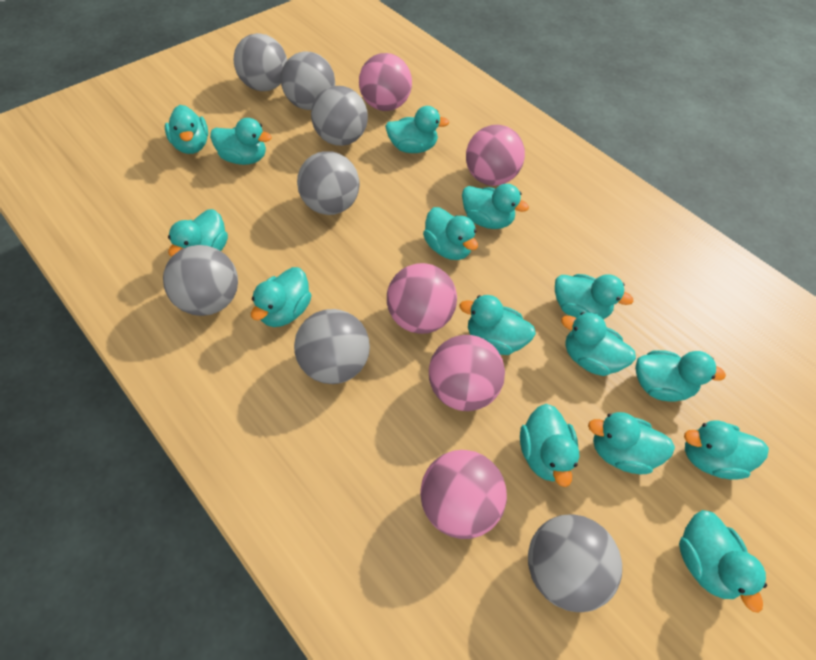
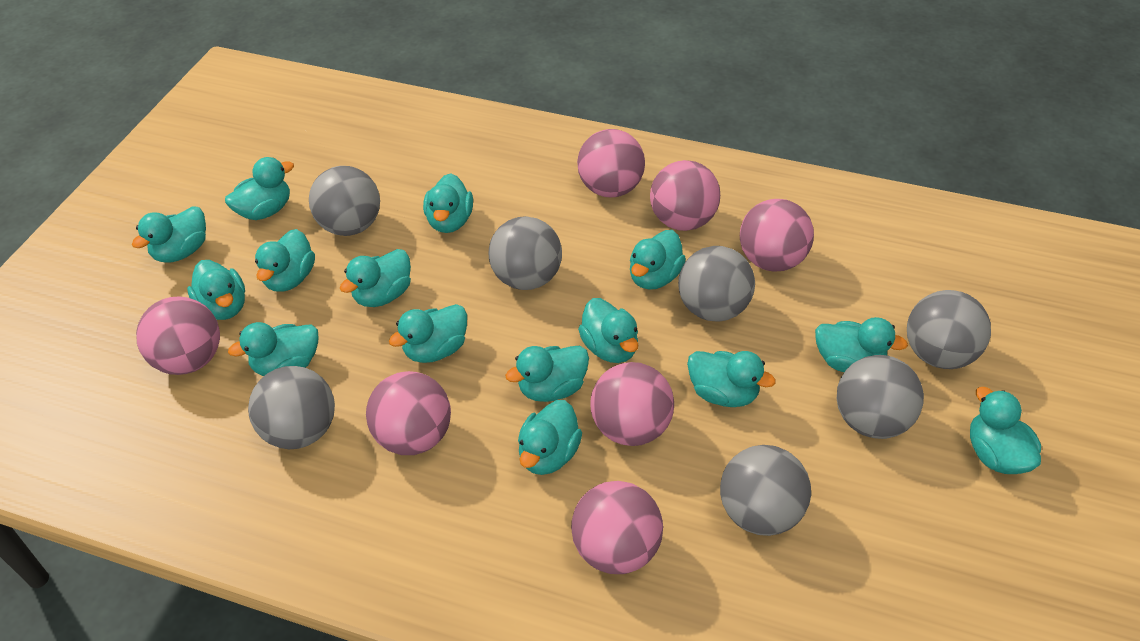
pink ball: 5 -> 7

